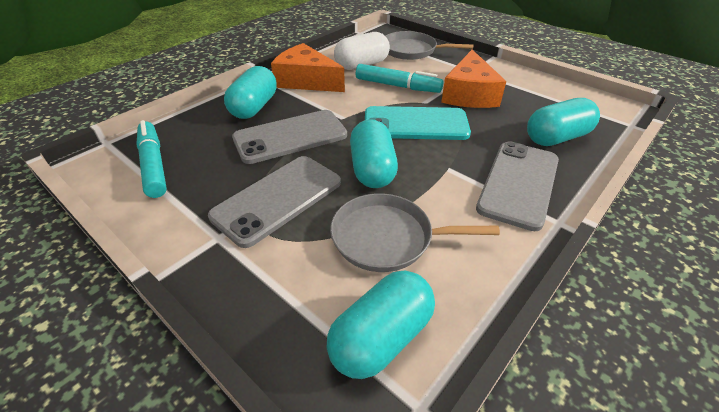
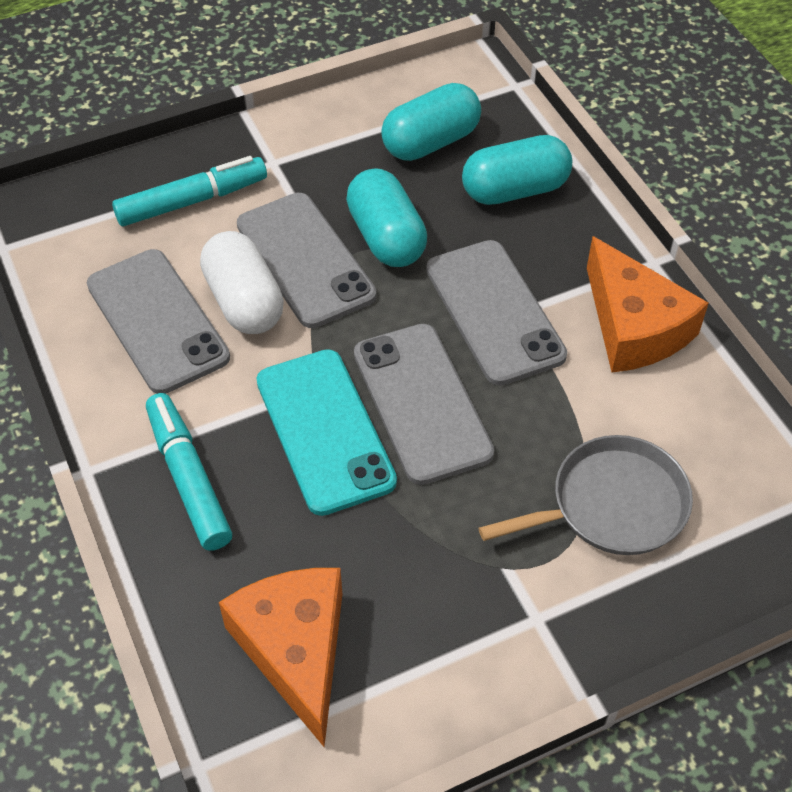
grey pan: 2 -> 1
grey phone: 3 -> 4
turquoise capsule: 4 -> 3

